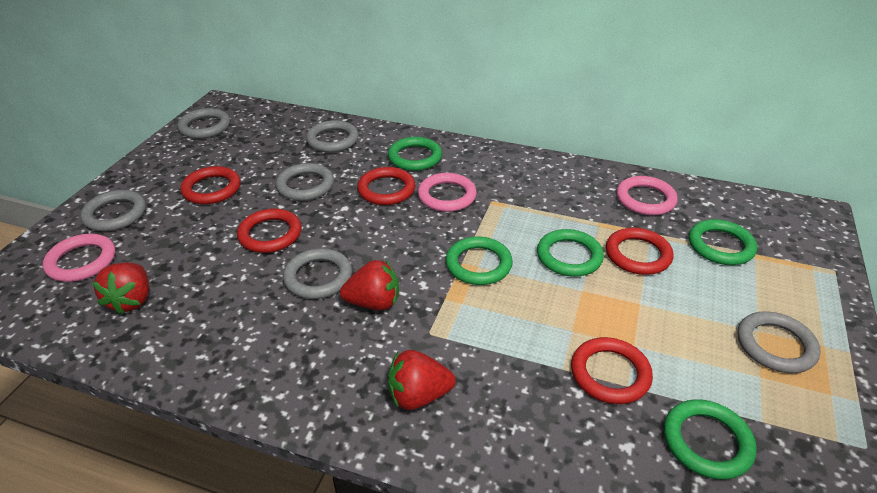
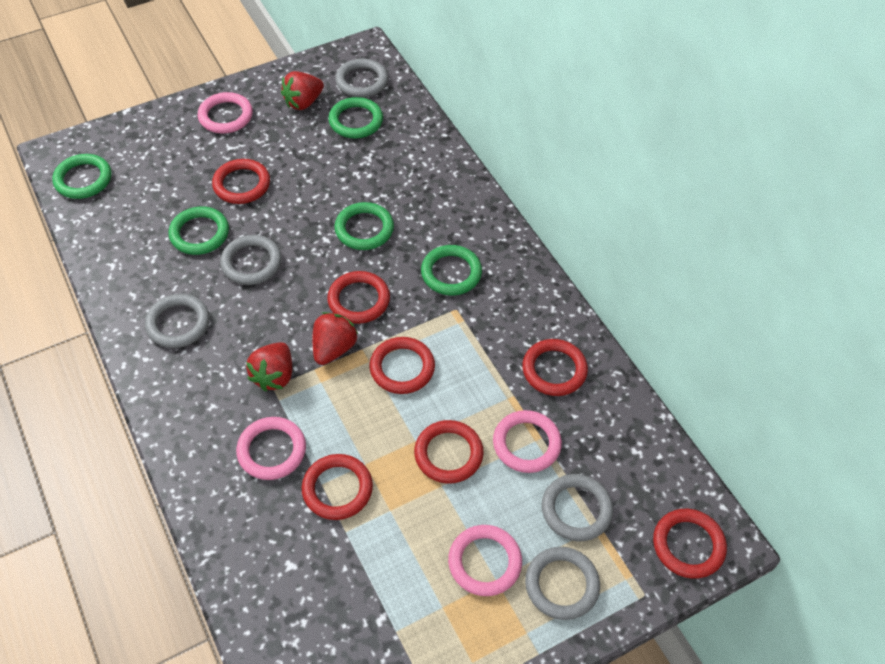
grey ring: 6 -> 5
pink ring: 3 -> 4
red ring: 5 -> 7

